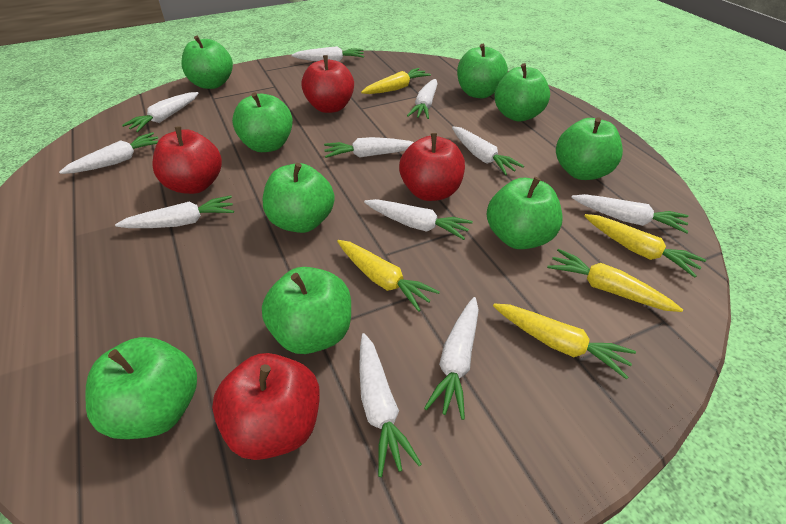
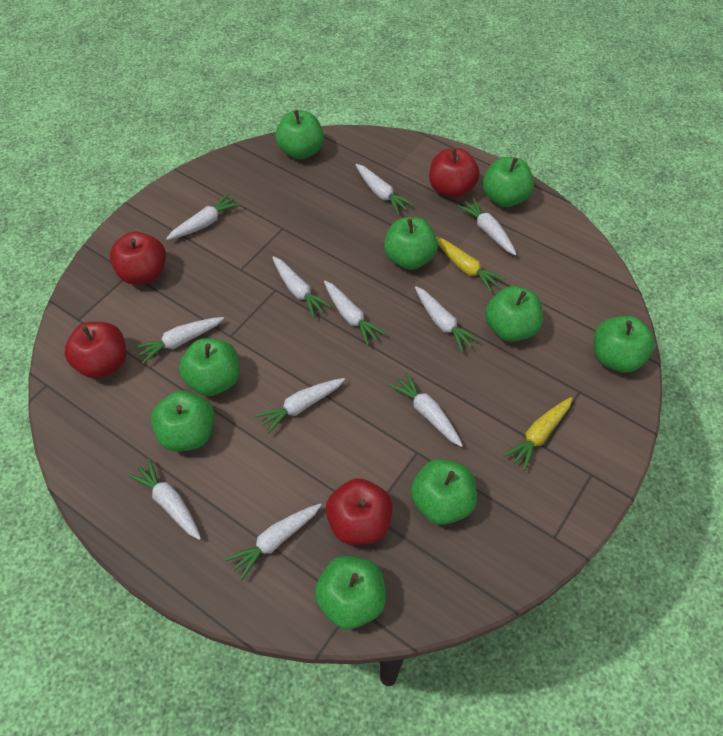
yellow carrot: 5 -> 2

